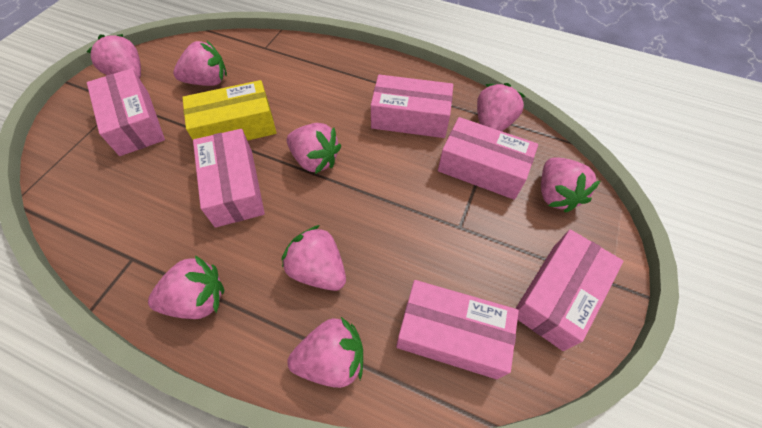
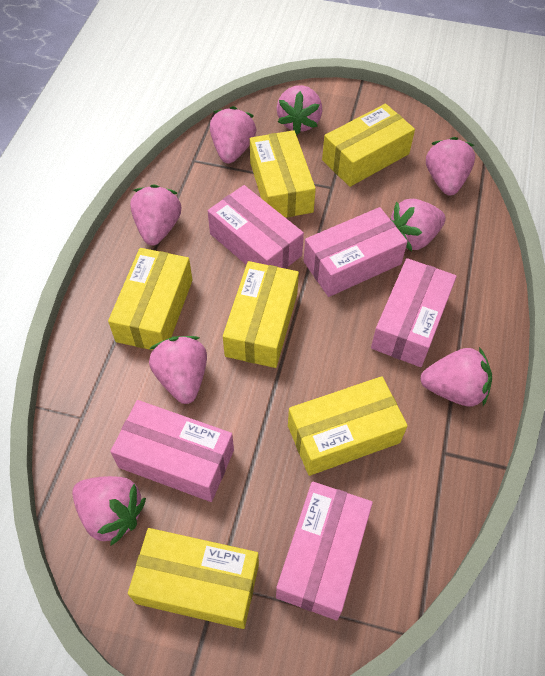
pink box: 6 -> 5
yellow box: 1 -> 6

